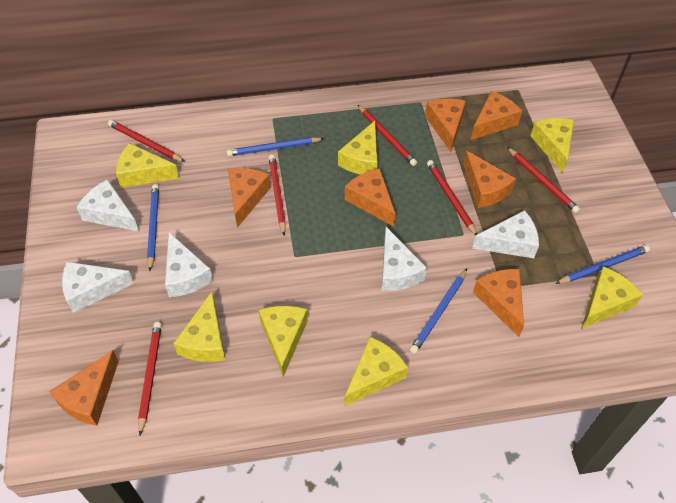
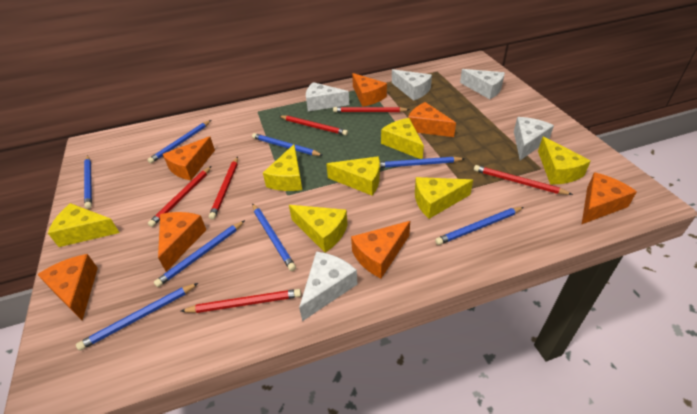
blue pencil: 4 -> 8

